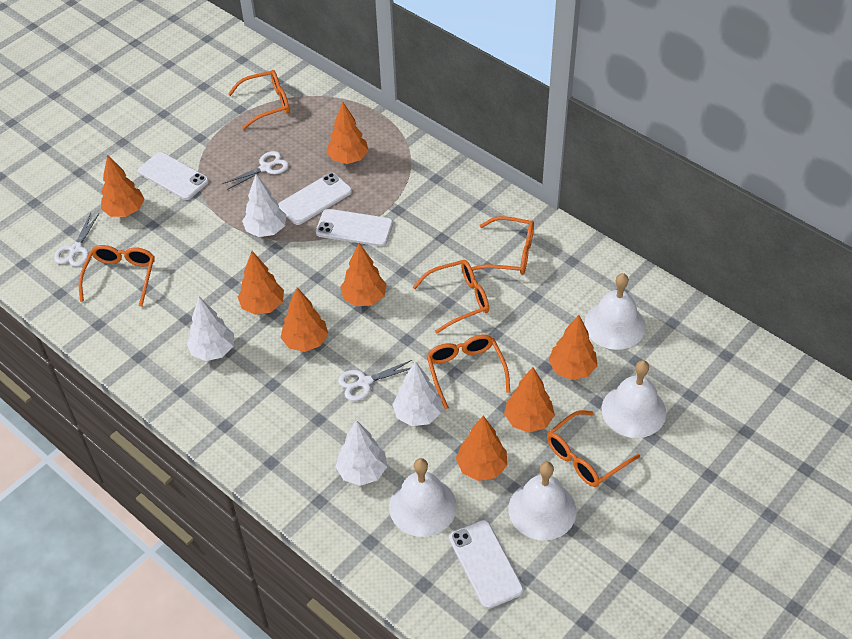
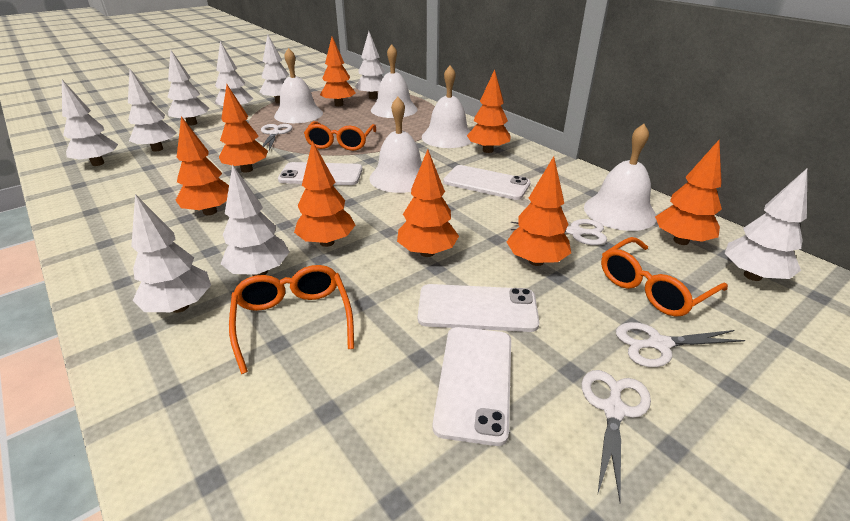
orange glasses: 6 -> 3
white bell: 4 -> 5
white scissors: 3 -> 4
white tree: 4 -> 9

